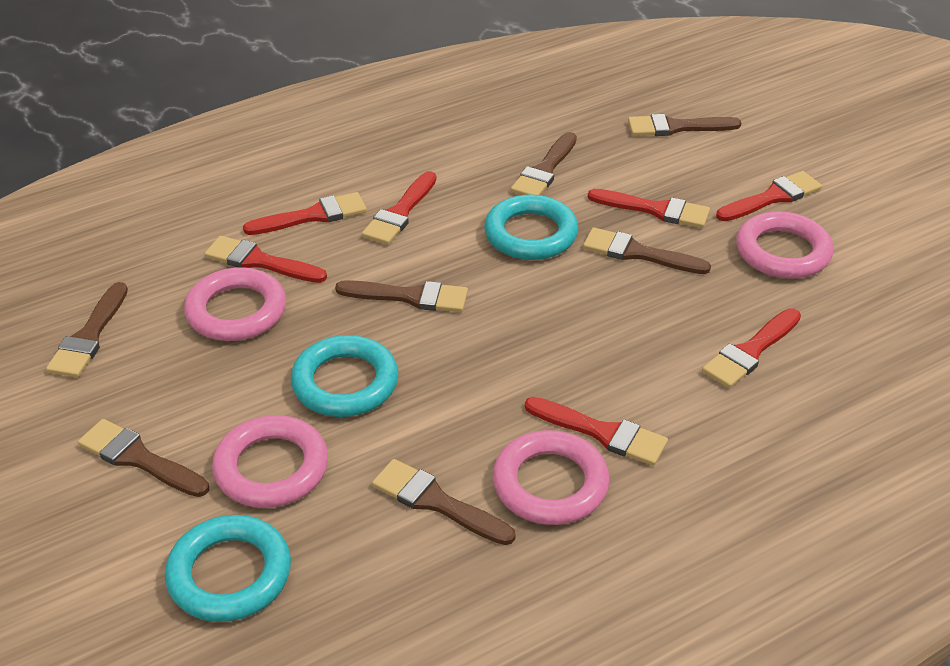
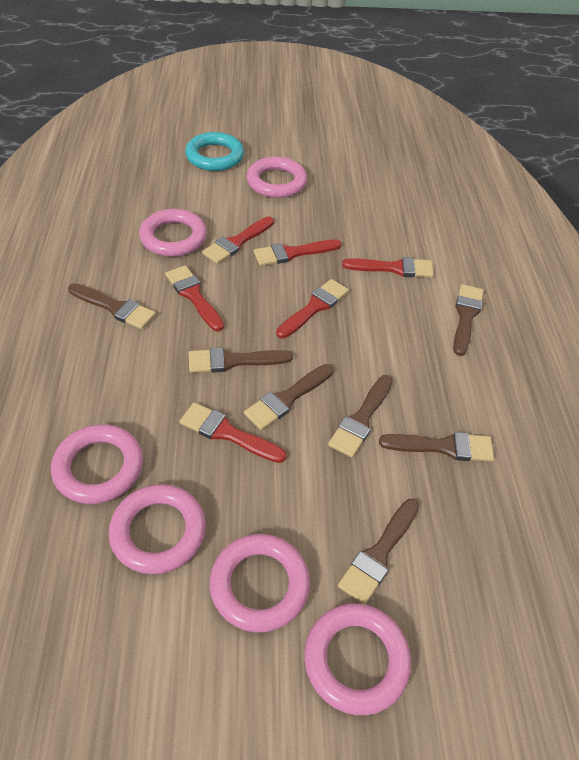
pink ring: 4 -> 6
red brush: 7 -> 6
turquoise ring: 3 -> 1

